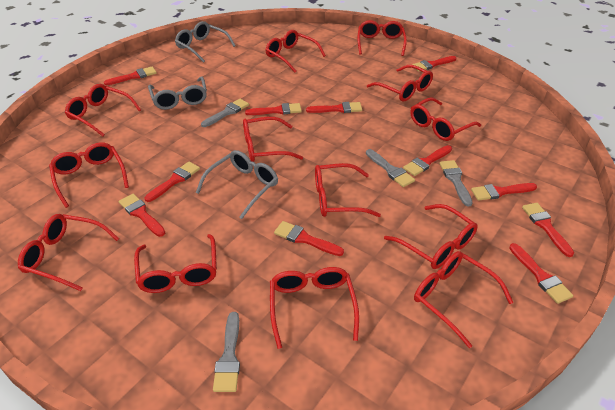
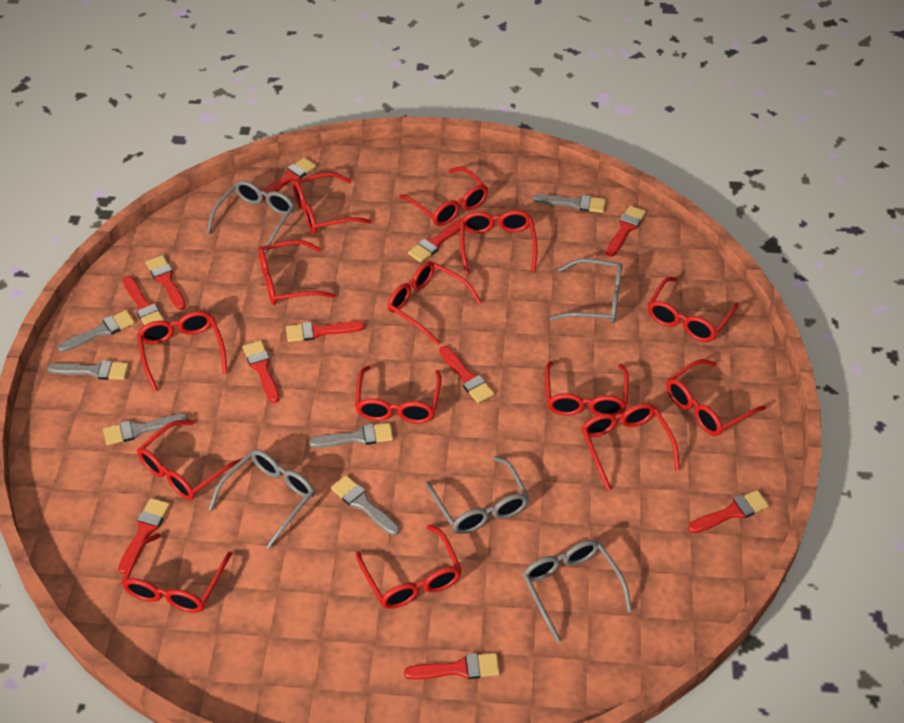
grey brush: 4 -> 6
grey glasses: 3 -> 5
red glasses: 13 -> 14

